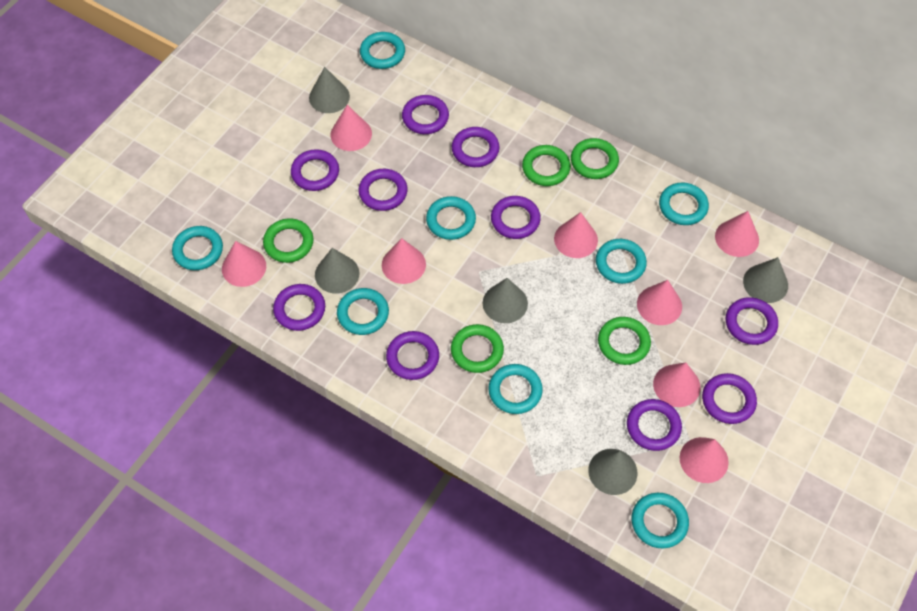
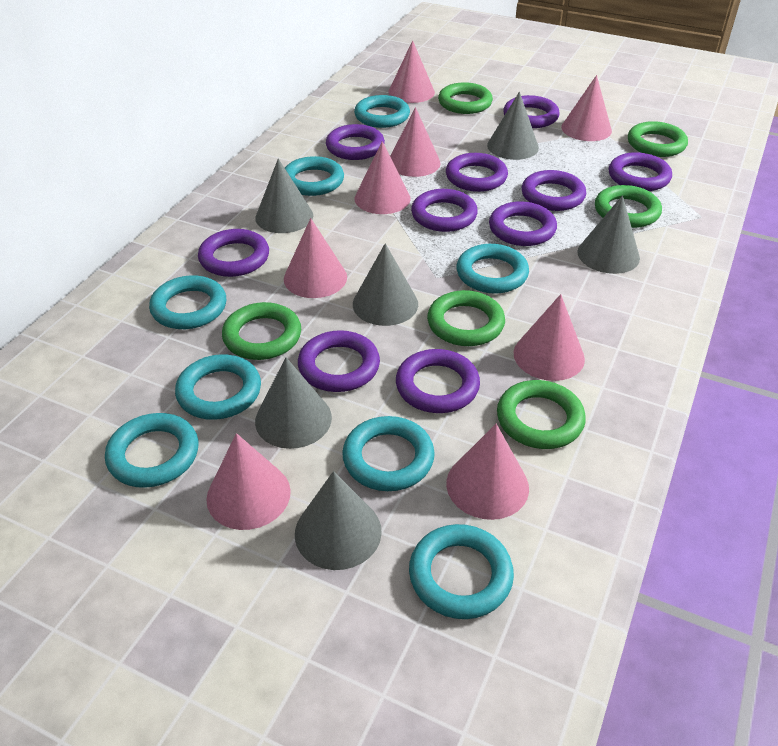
green ring: 5 -> 6
grey cone: 5 -> 6

